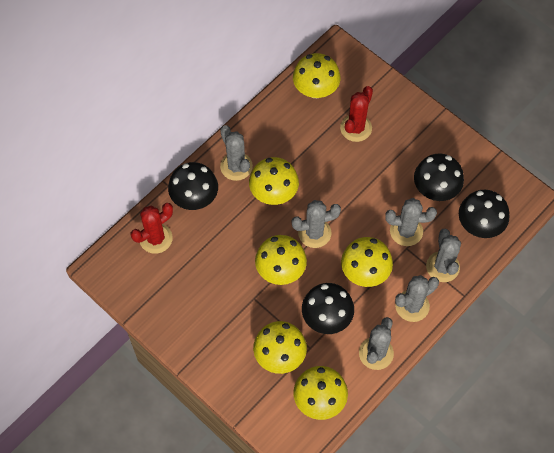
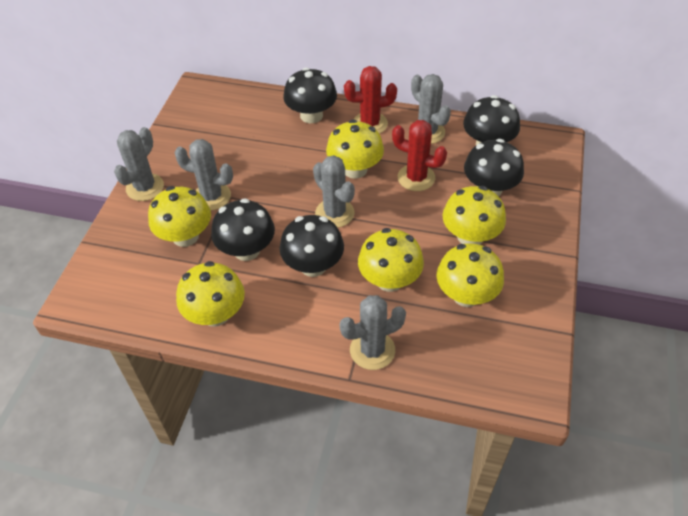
black mushroom: 4 -> 5
grey cactus: 6 -> 5

